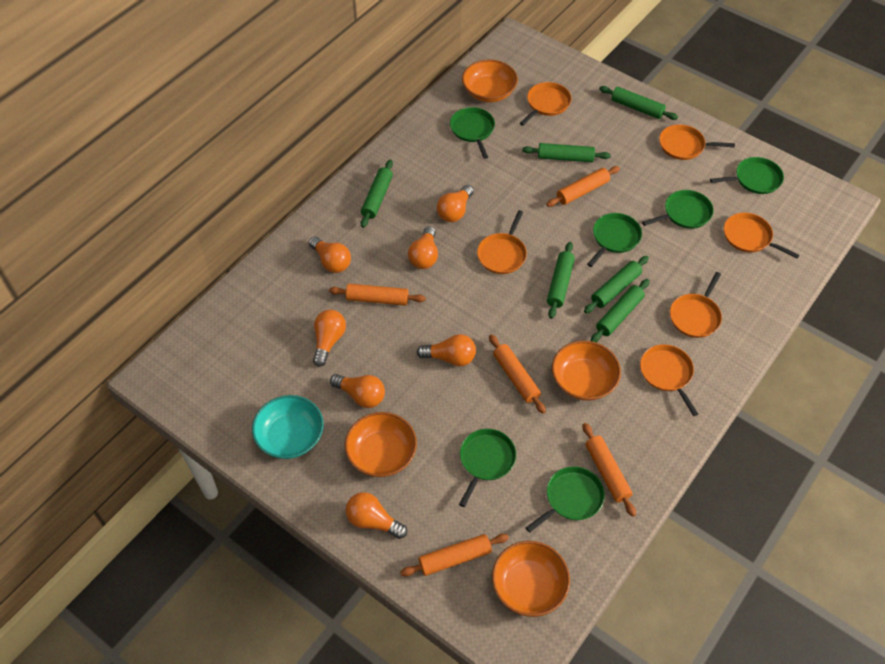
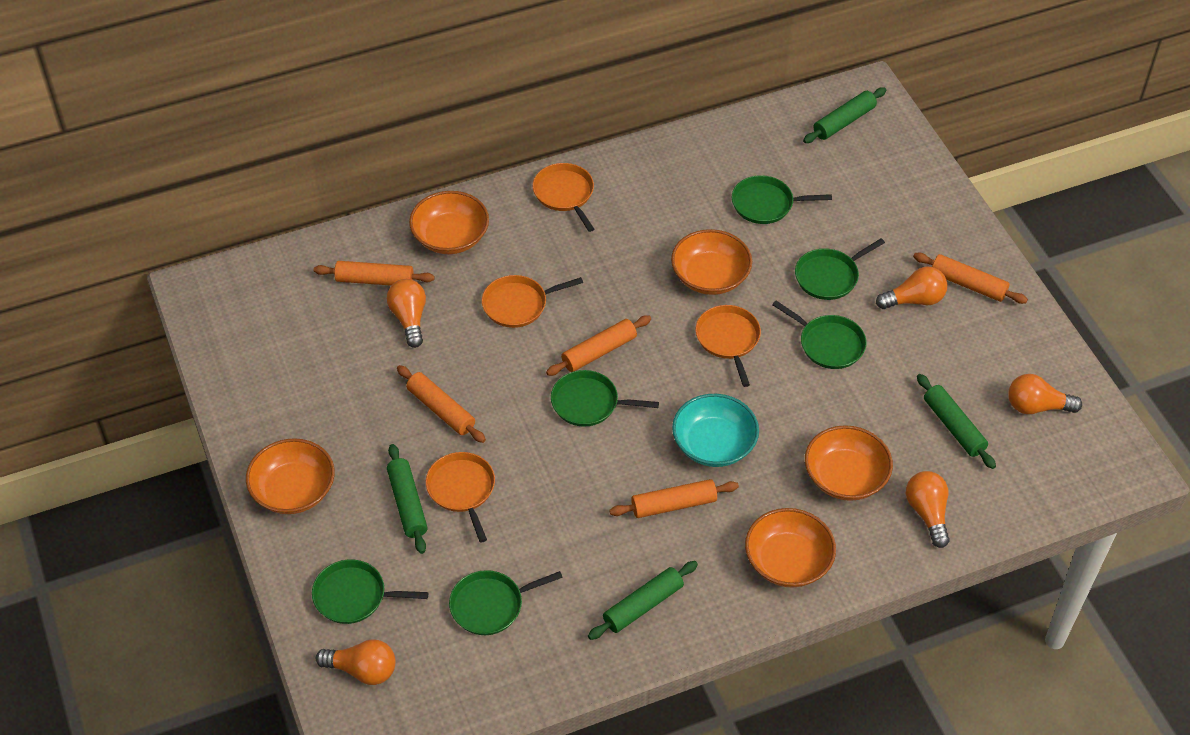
green rolling pin: 6 -> 4
orange bowl: 4 -> 5
orange light bulb: 7 -> 5
orange pan: 6 -> 4

